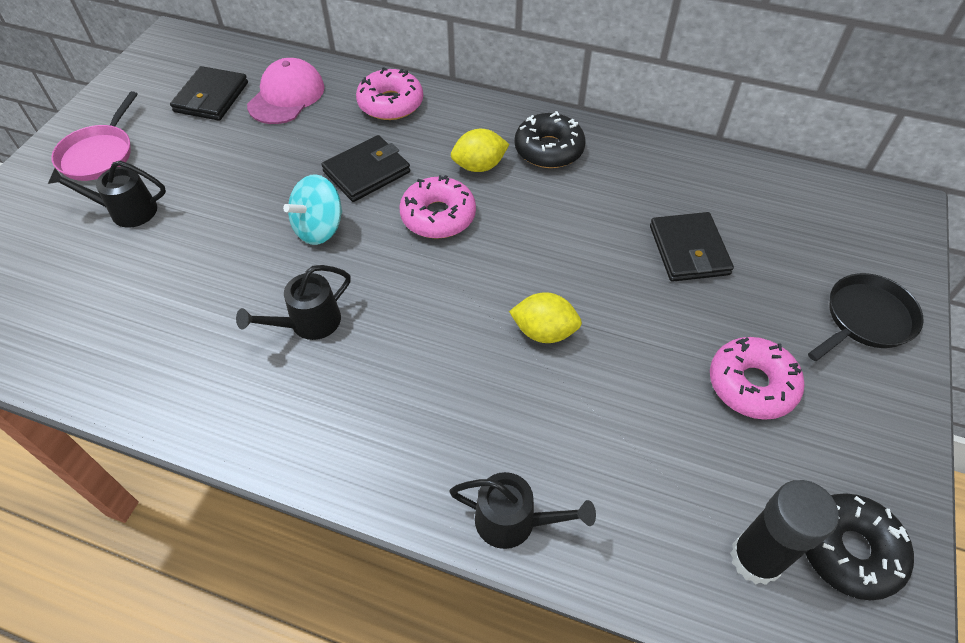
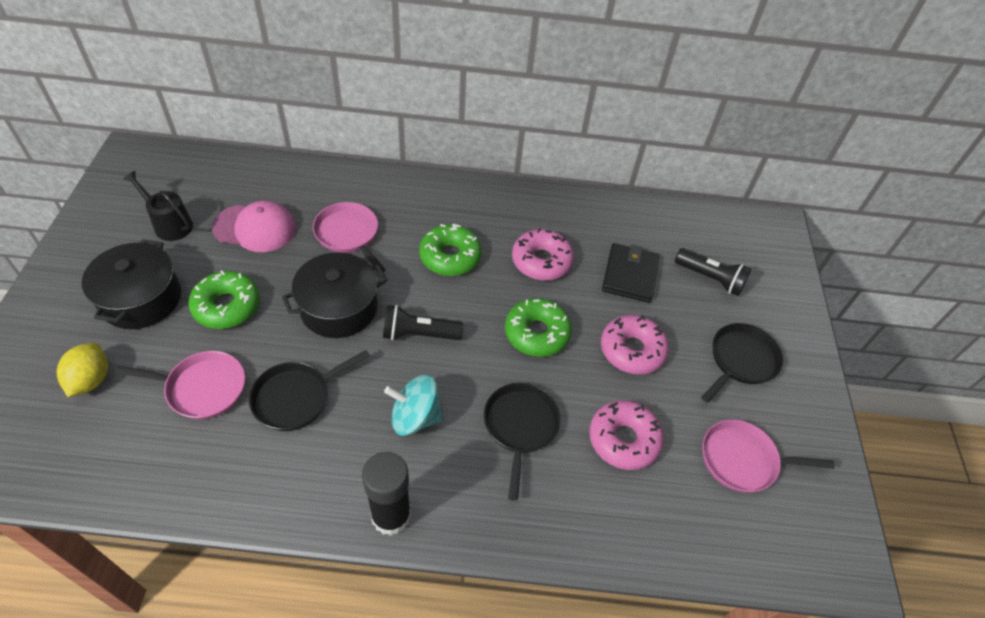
black donut: 2 -> 0
black flashlight: 0 -> 2
black pan: 1 -> 3
black pot: 0 -> 2
black wallet: 3 -> 1
black watering can: 3 -> 1
green donut: 0 -> 3
pink pan: 1 -> 3
yellow lemon: 2 -> 1

